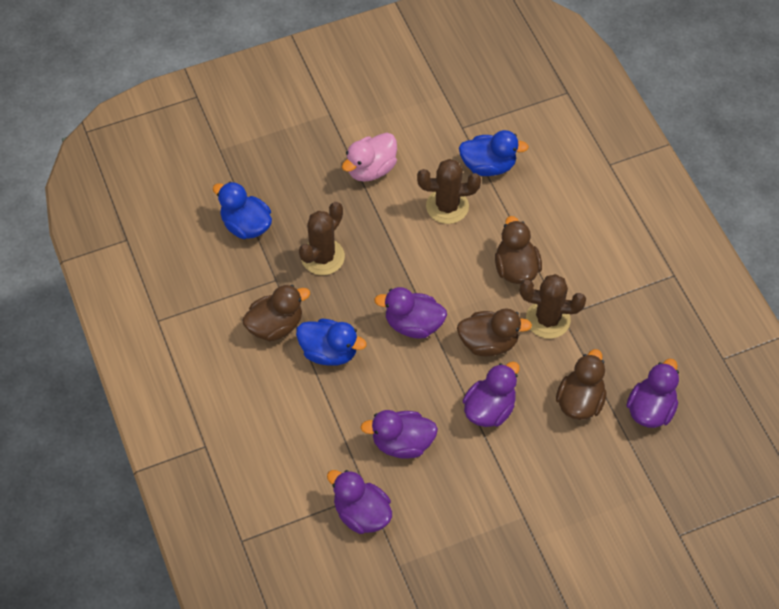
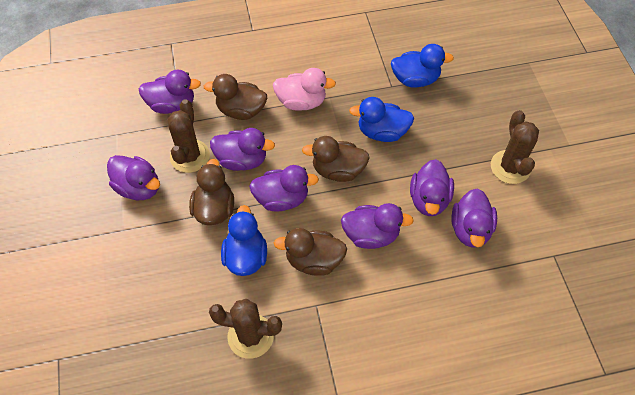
purple duck: 5 -> 7

